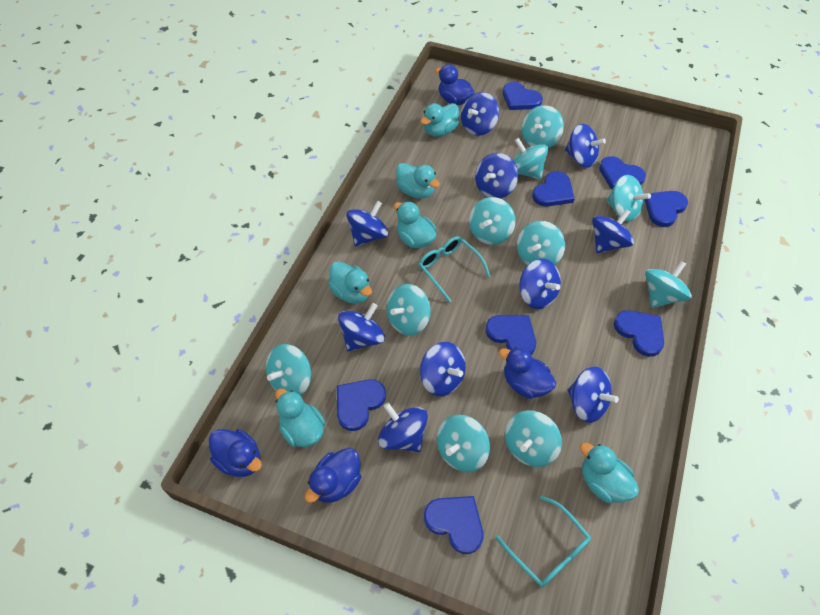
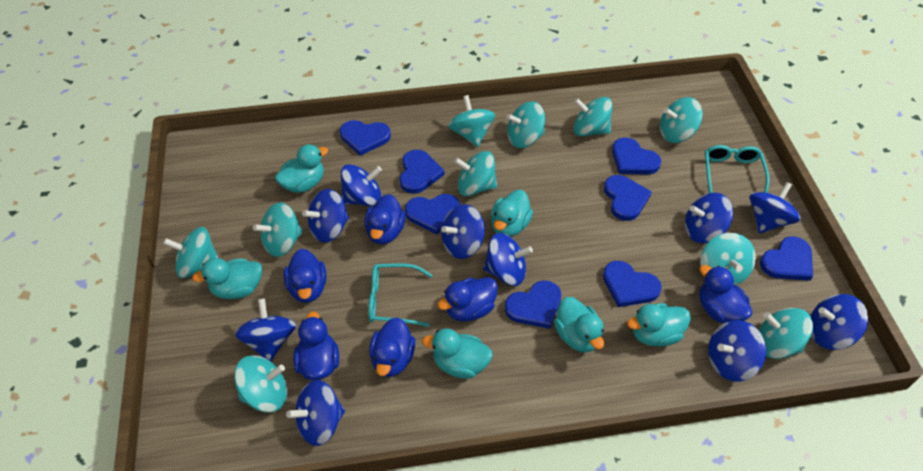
blue duck: 4 -> 6

